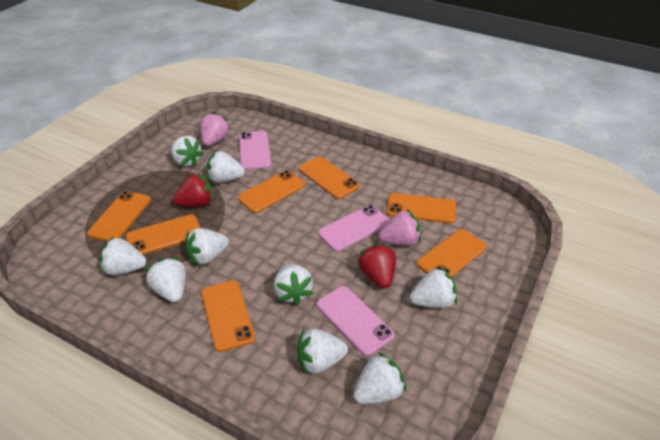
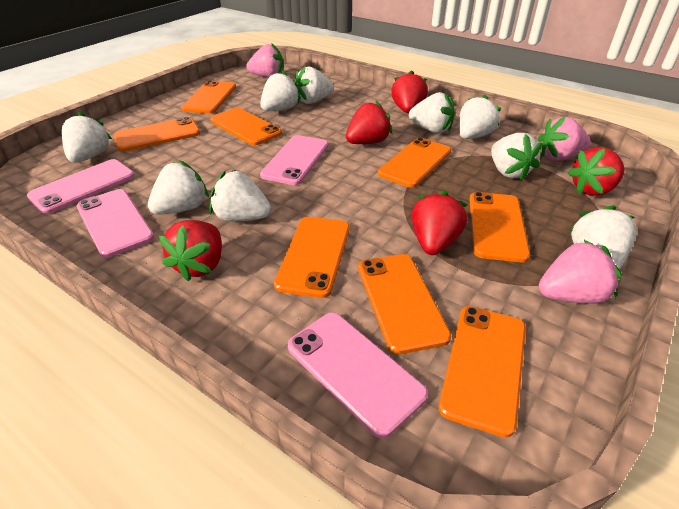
orange phone: 7 -> 8
pink phone: 3 -> 4
pink strawberry: 2 -> 3
red strawberry: 2 -> 5

